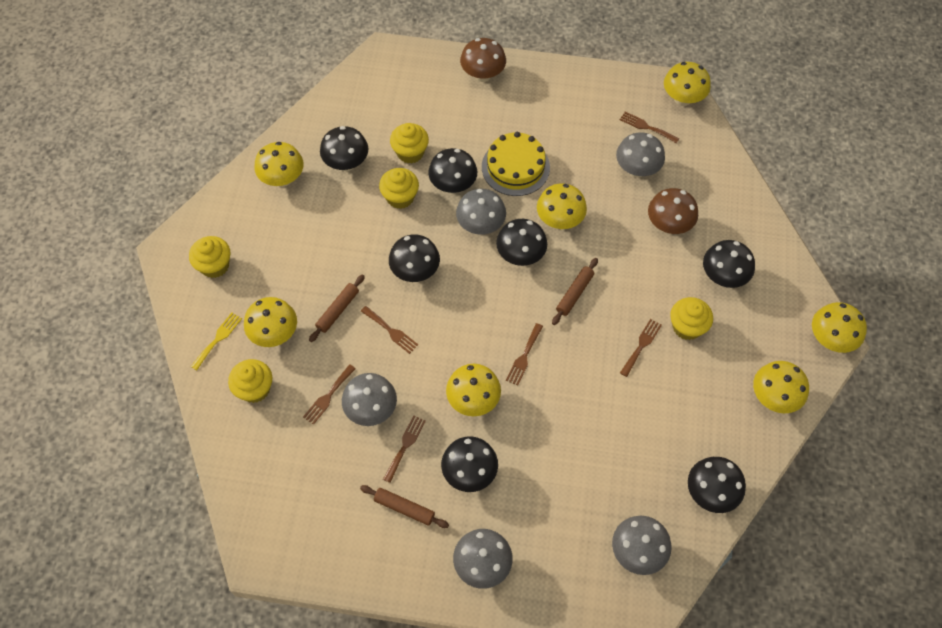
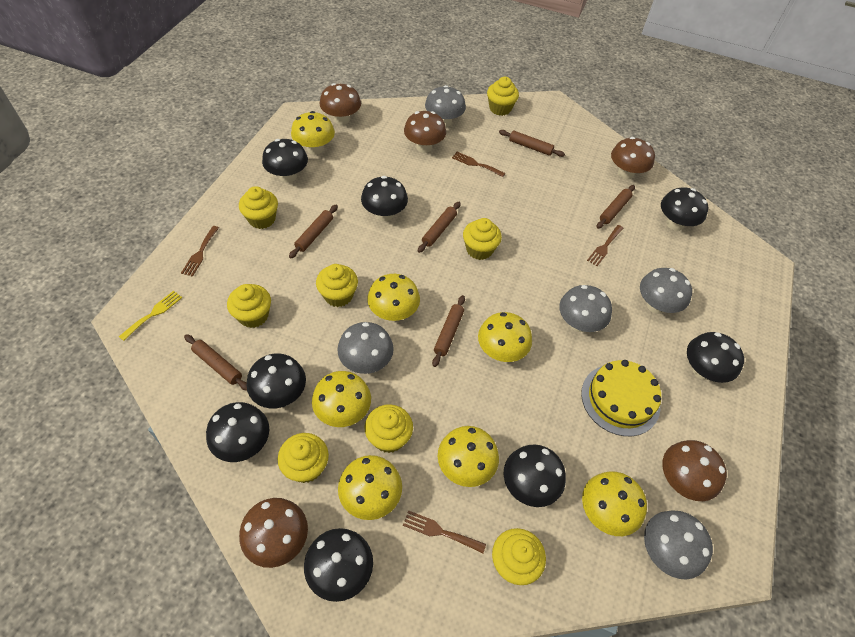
black mushroom: 7 -> 8
brown fork: 6 -> 4
brown mushroom: 2 -> 5
brown rolling pin: 3 -> 6
yellow cupcake: 5 -> 8

